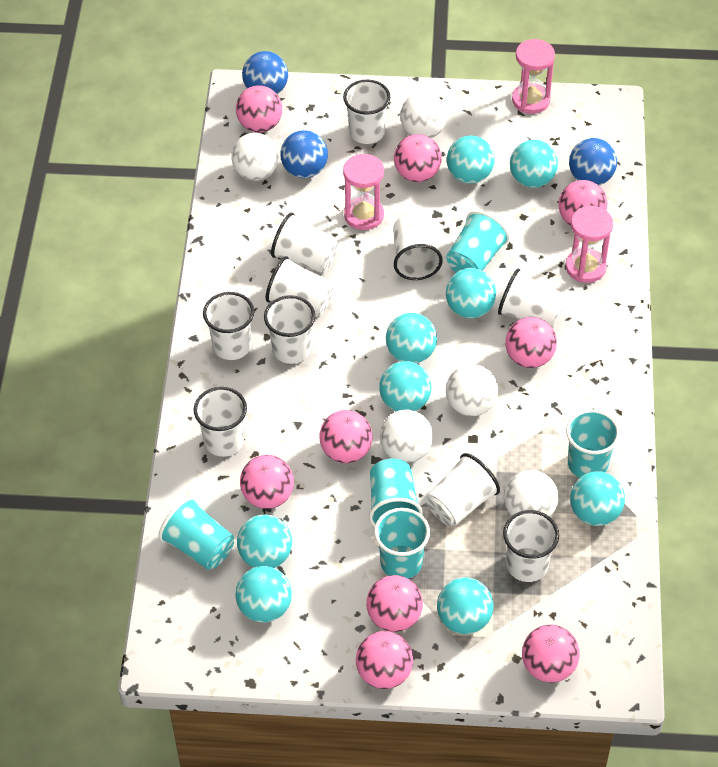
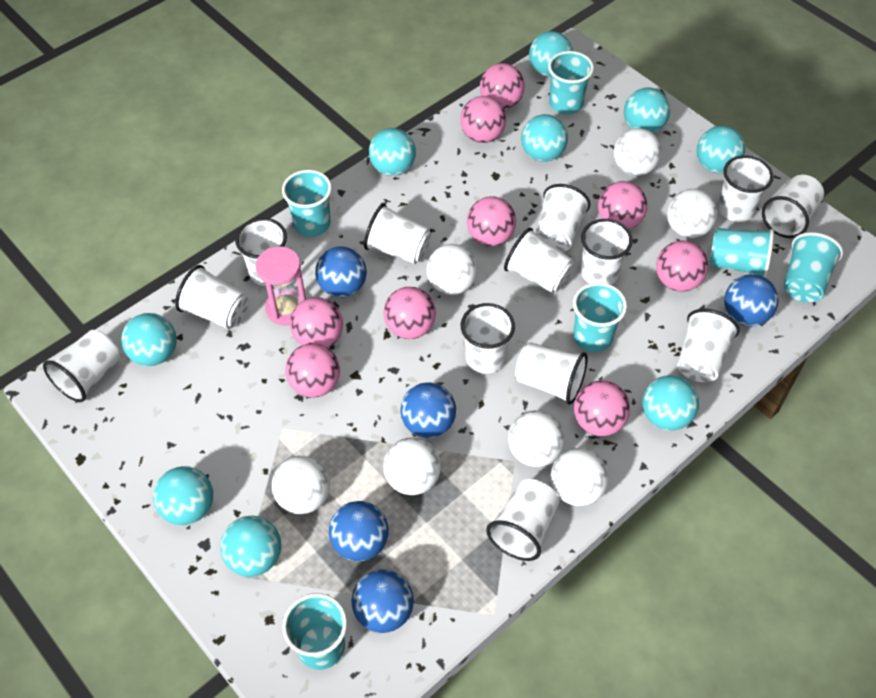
blue ball: 3 -> 5
pink hourglass: 3 -> 1
turquoise cup: 5 -> 6
white ball: 5 -> 7
white cup: 10 -> 13

